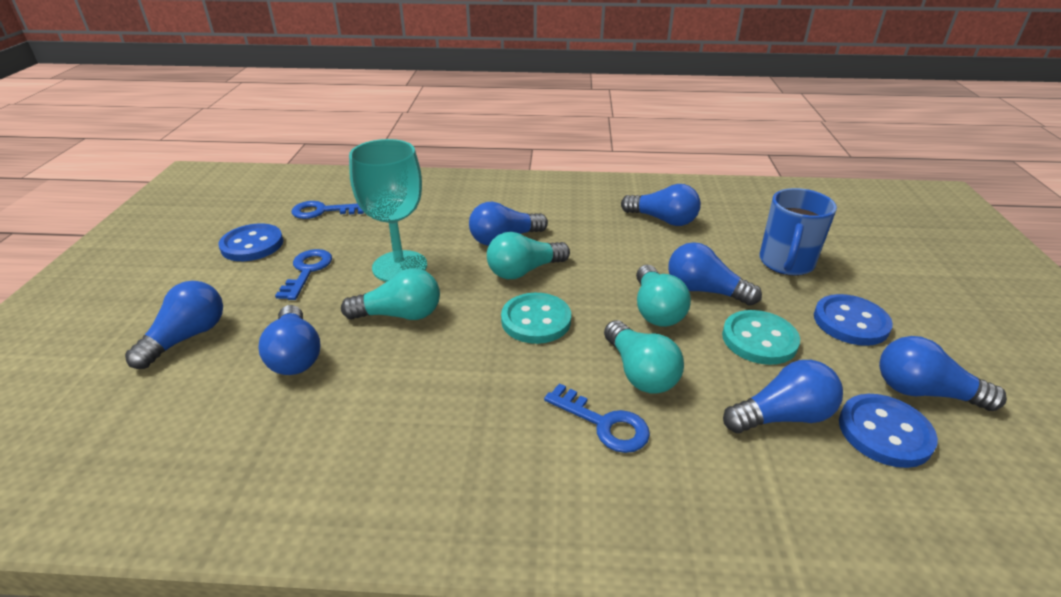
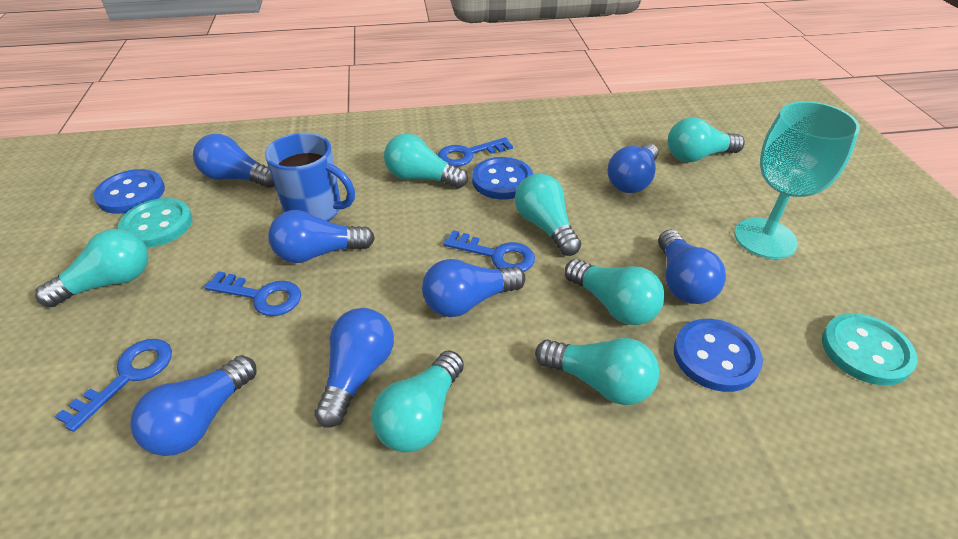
blue key: 3 -> 4
turquoise light bulb: 4 -> 7

